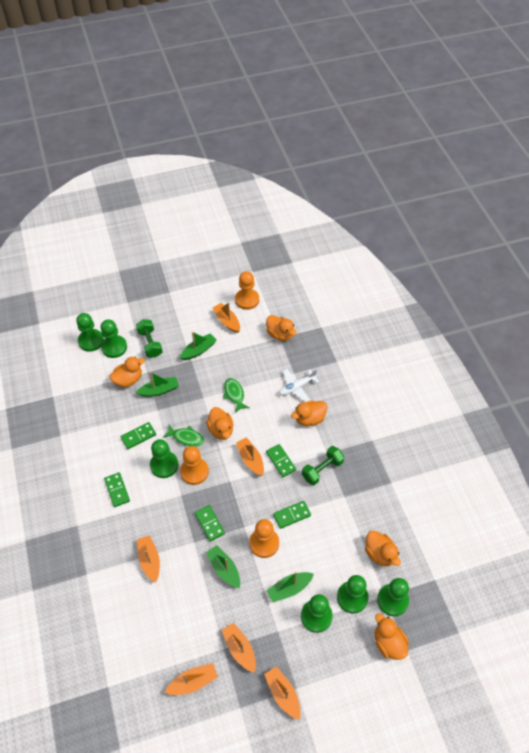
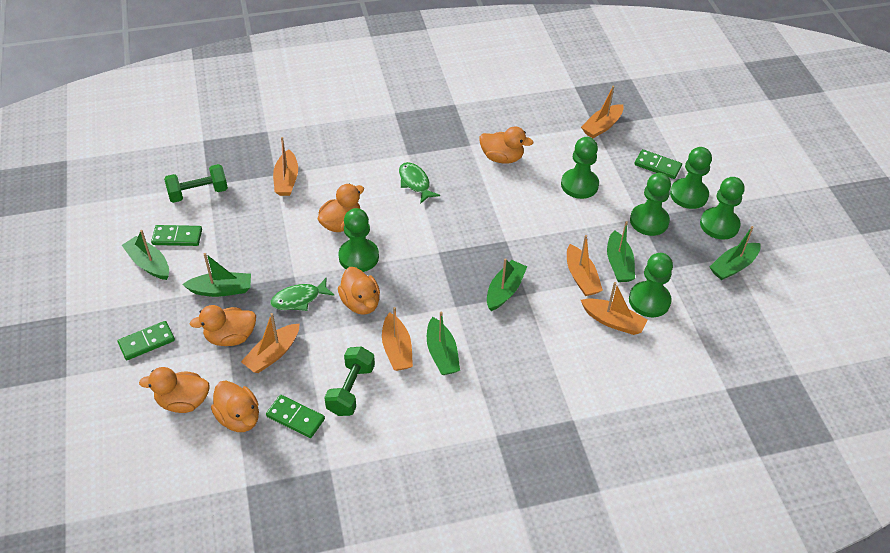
green boat: 4 -> 6
green domino: 5 -> 4
orange pawn: 3 -> 0
white plane: 1 -> 0

